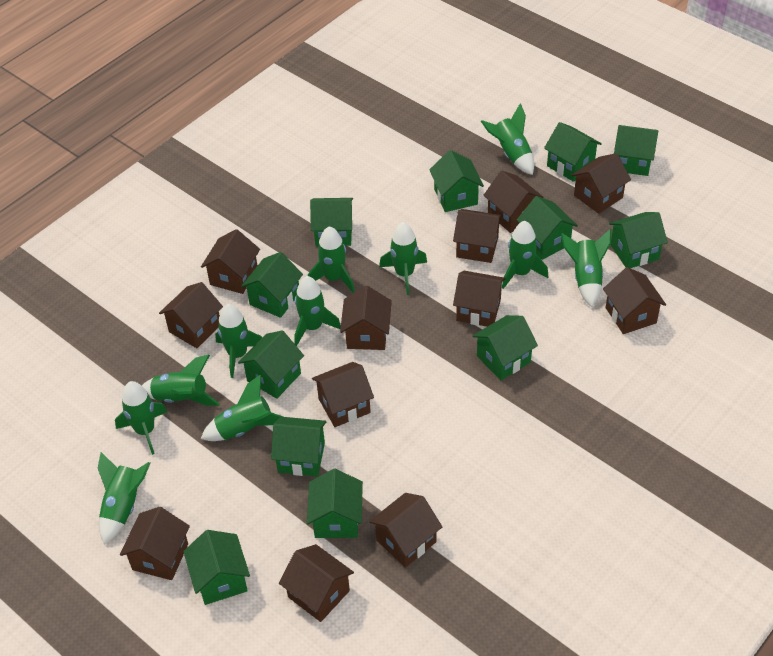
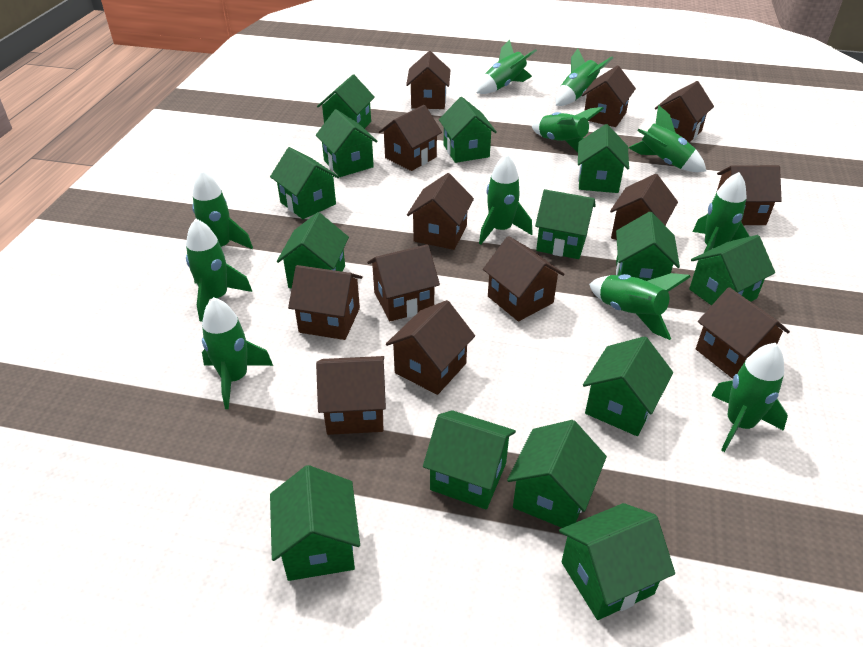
brown house: 12 -> 13
green house: 12 -> 14

